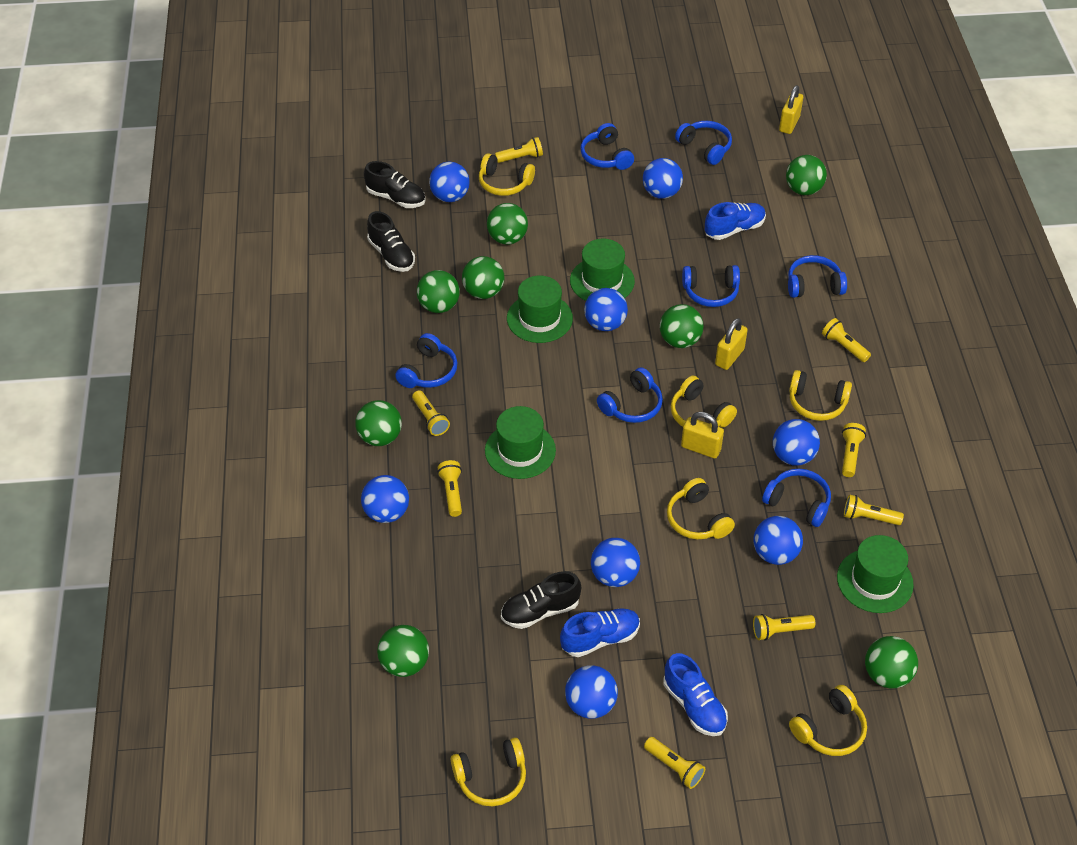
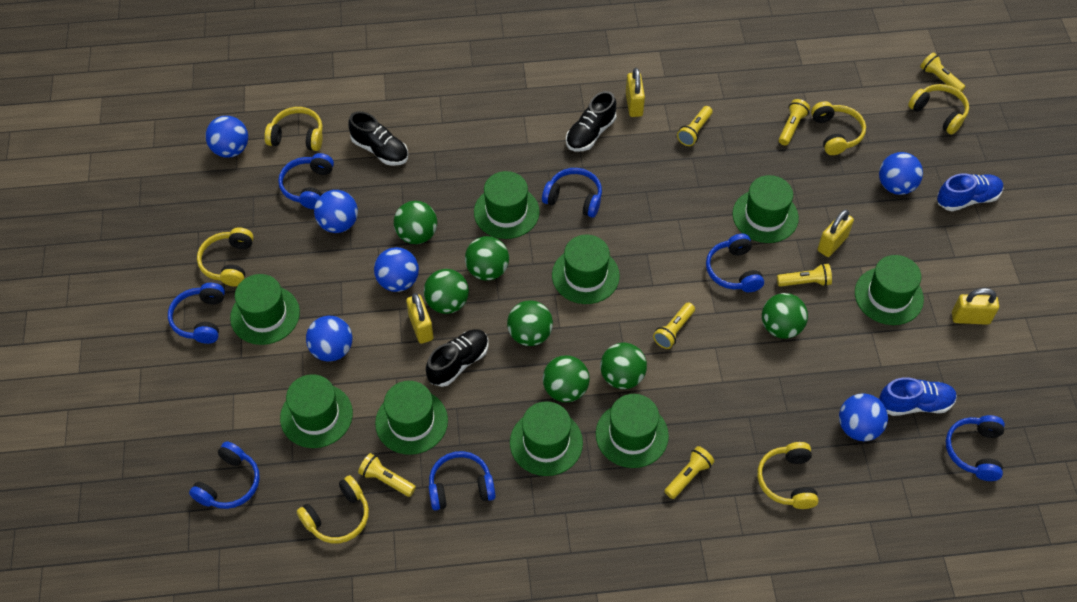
blue ball: 8 -> 6
blue shoe: 3 -> 2
green ball: 8 -> 7
green hat: 4 -> 9
yellow flashlight: 8 -> 7
yellow padlock: 3 -> 4

